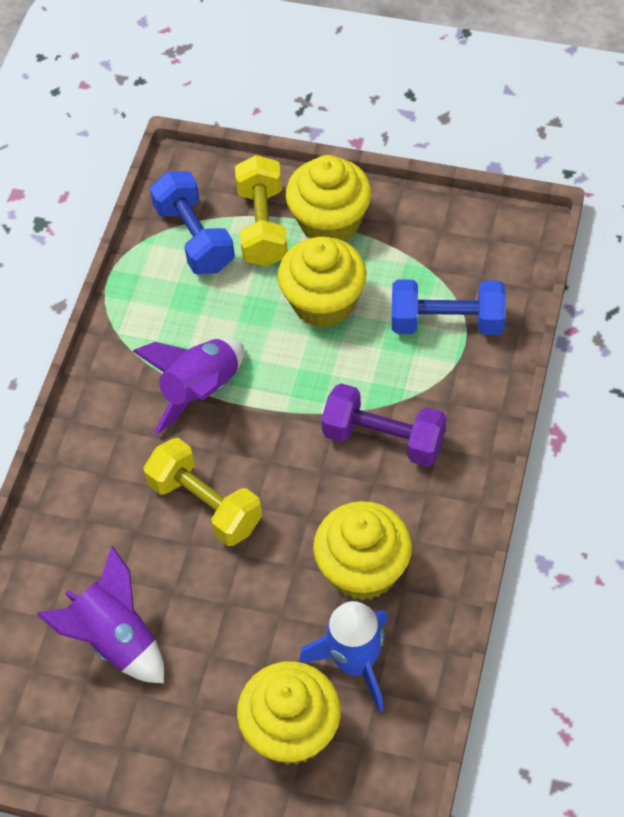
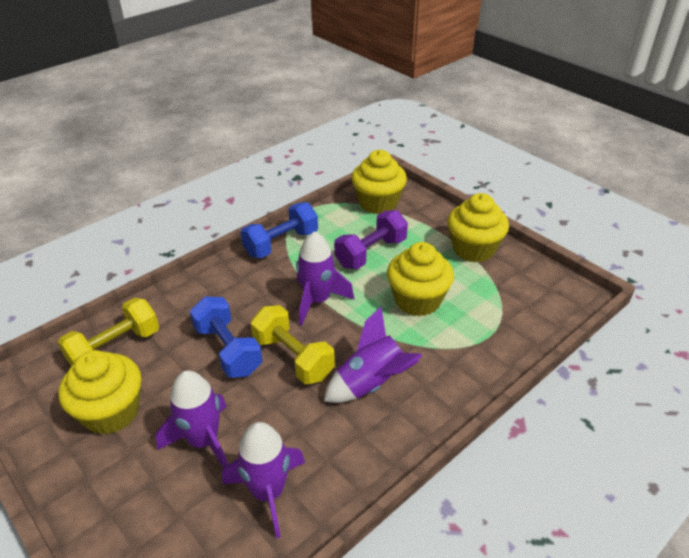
blue rocket: 1 -> 0
purple rocket: 2 -> 4

